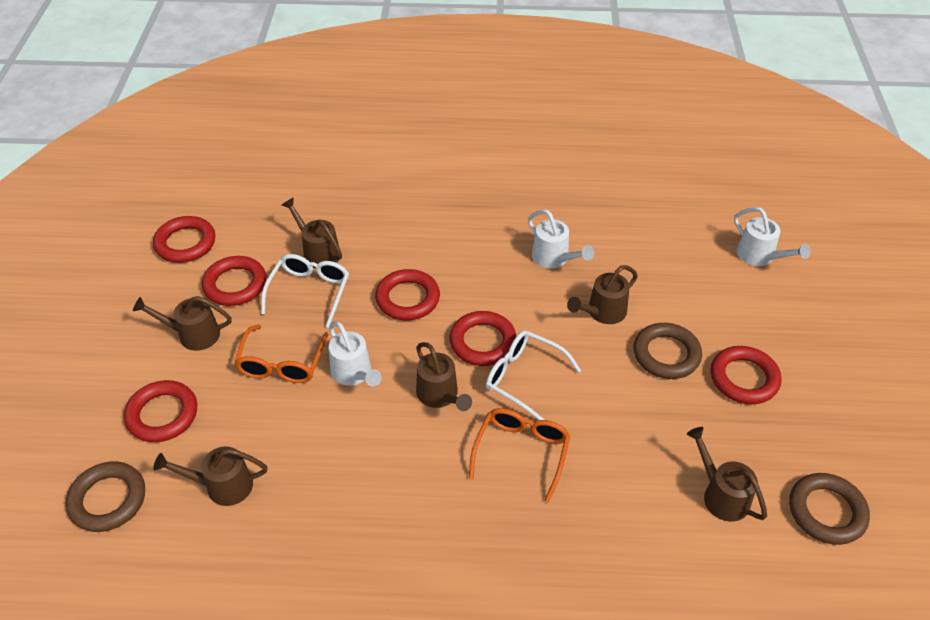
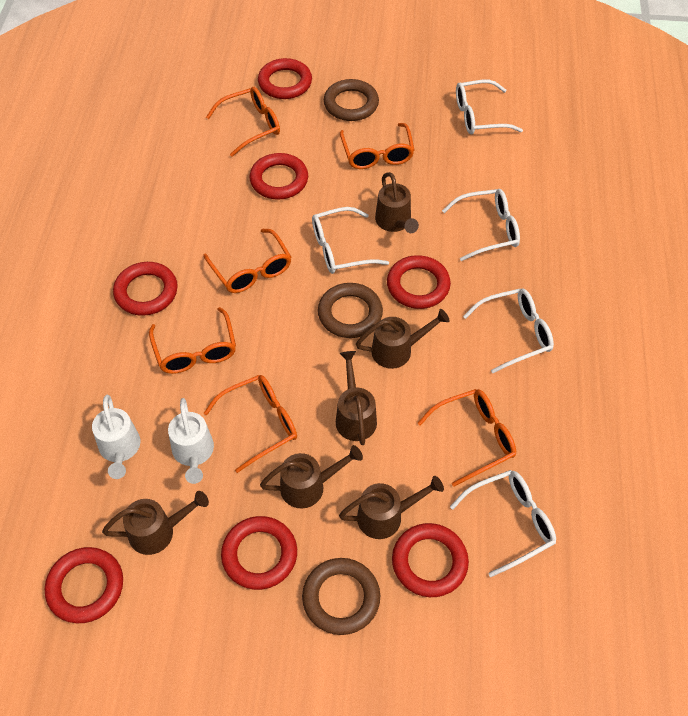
orange glasses: 2 -> 6
red ring: 6 -> 7
white glasses: 2 -> 5
white watering can: 3 -> 2

